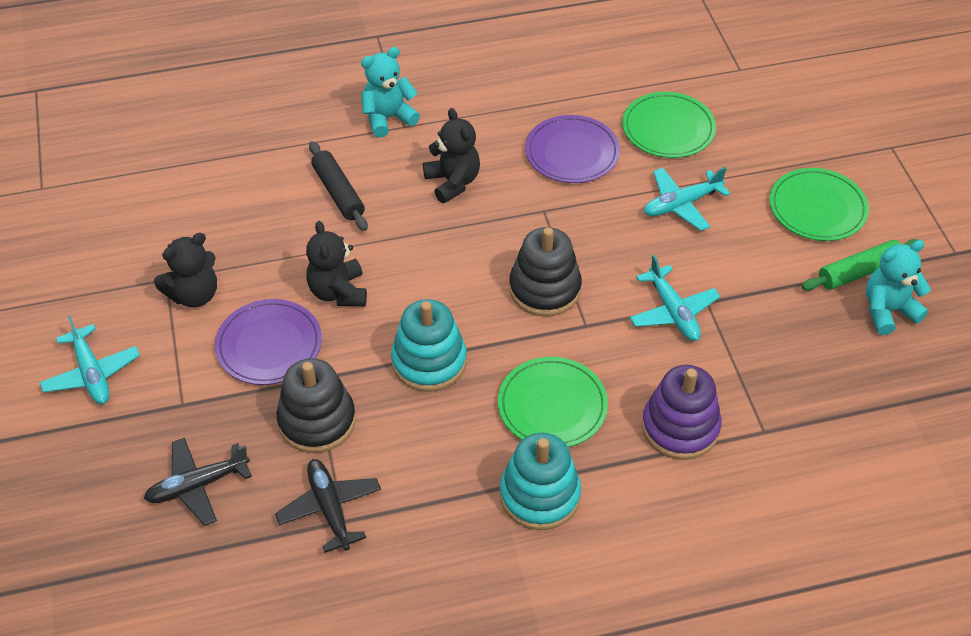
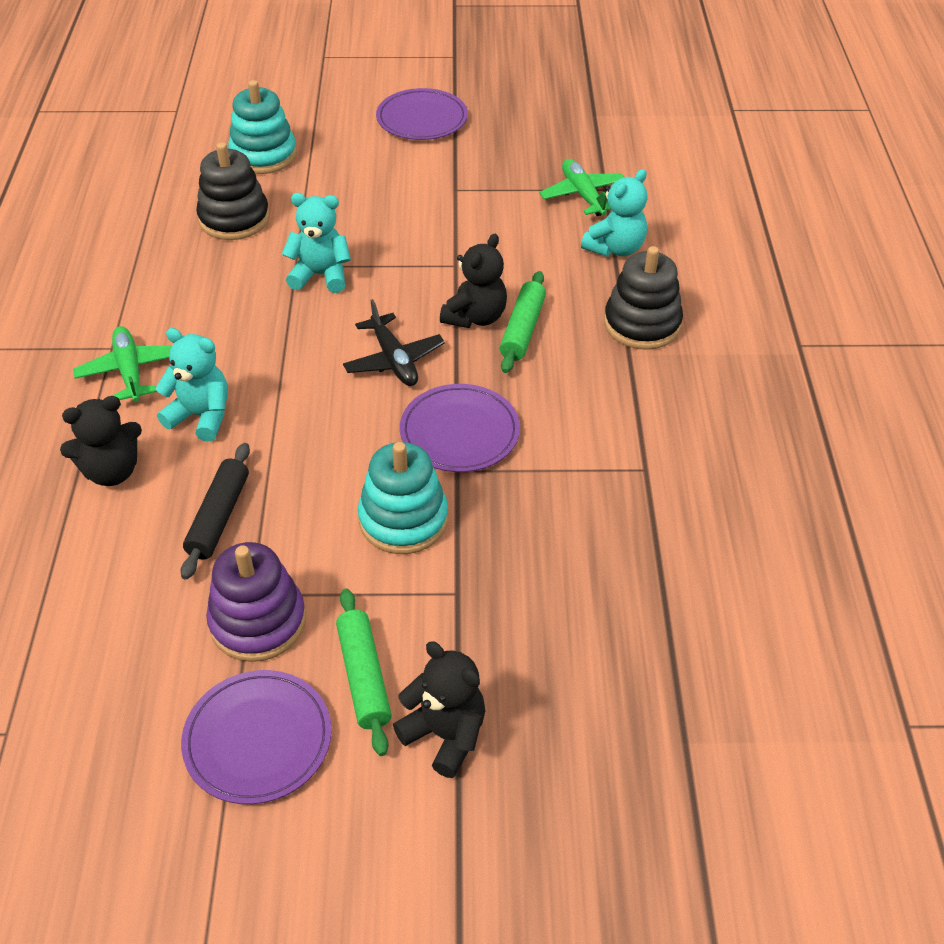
black plane: 2 -> 1
green plane: 0 -> 2
green plate: 3 -> 0
green rolling pin: 1 -> 2
purple plate: 2 -> 3
turquoise plane: 3 -> 0
turquoise teddy bear: 2 -> 3

